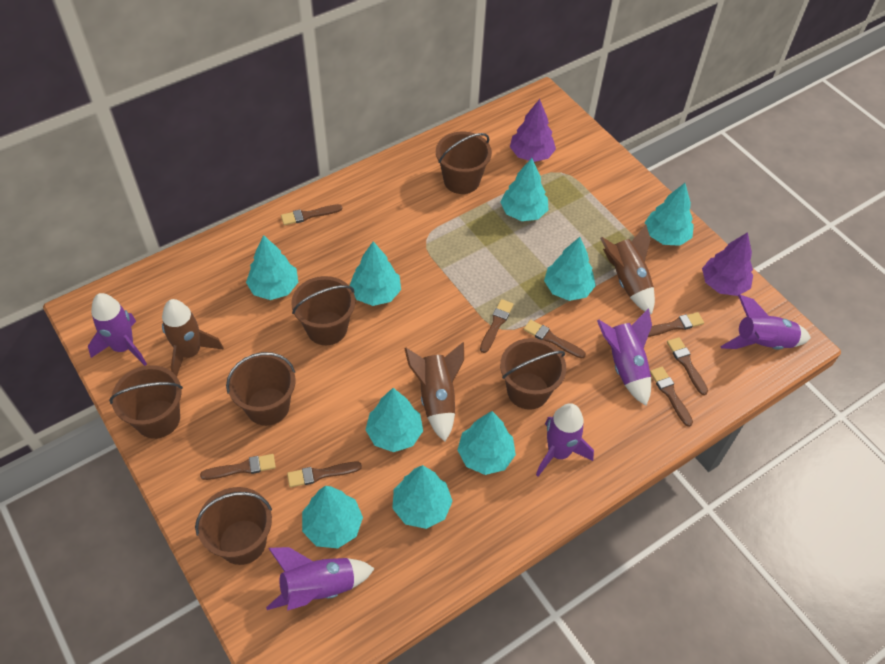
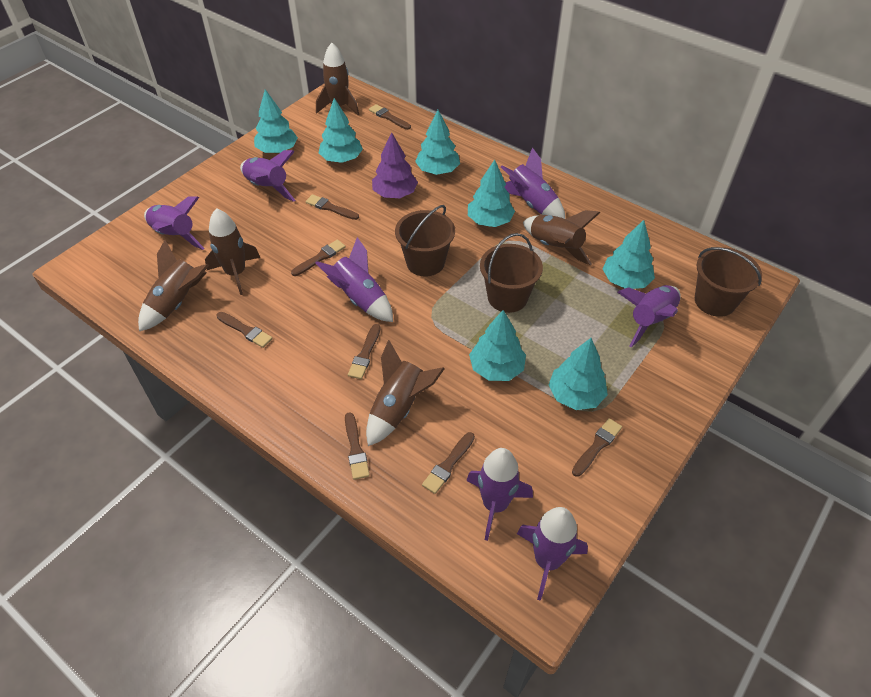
brown bucket: 6 -> 3
brown rocket: 3 -> 5
purple rocket: 5 -> 7
purple tree: 2 -> 1
turquoise tree: 9 -> 7

